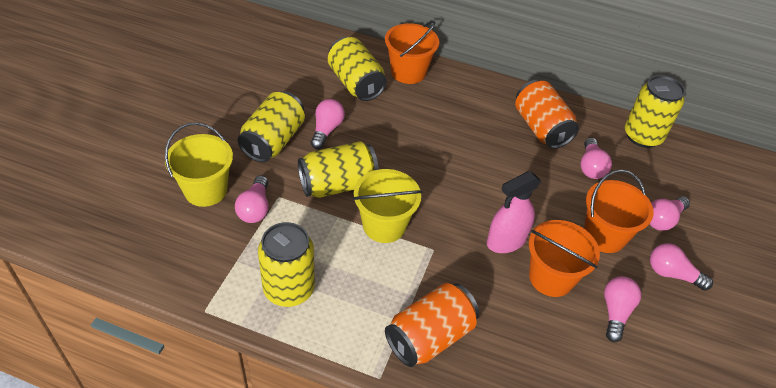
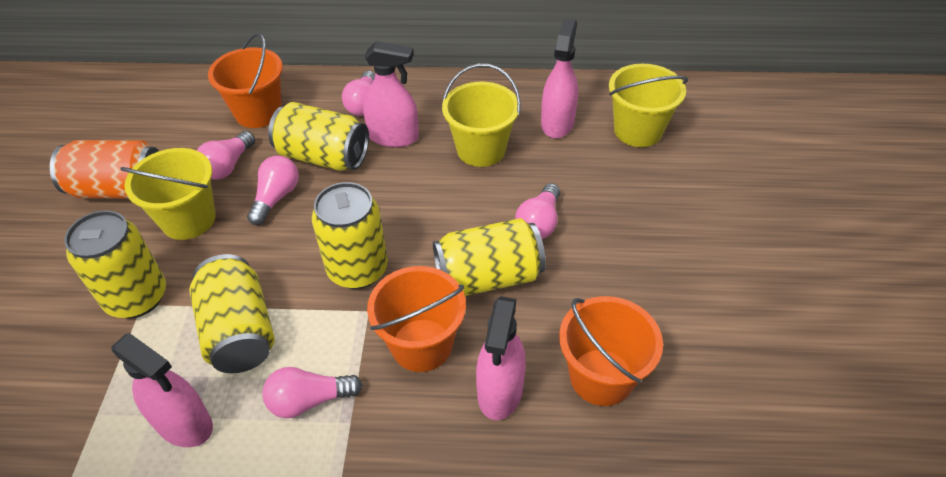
orange can: 2 -> 1
pink light bulb: 6 -> 5
pink spray bottle: 1 -> 4
yellow bucket: 2 -> 3

